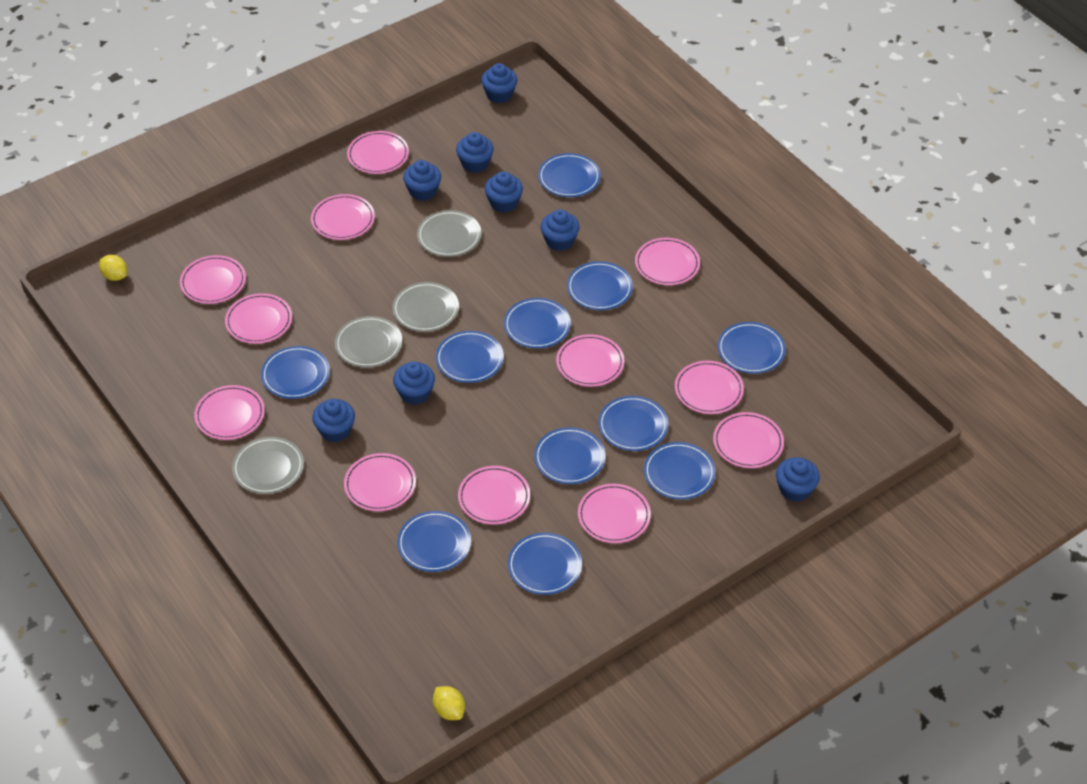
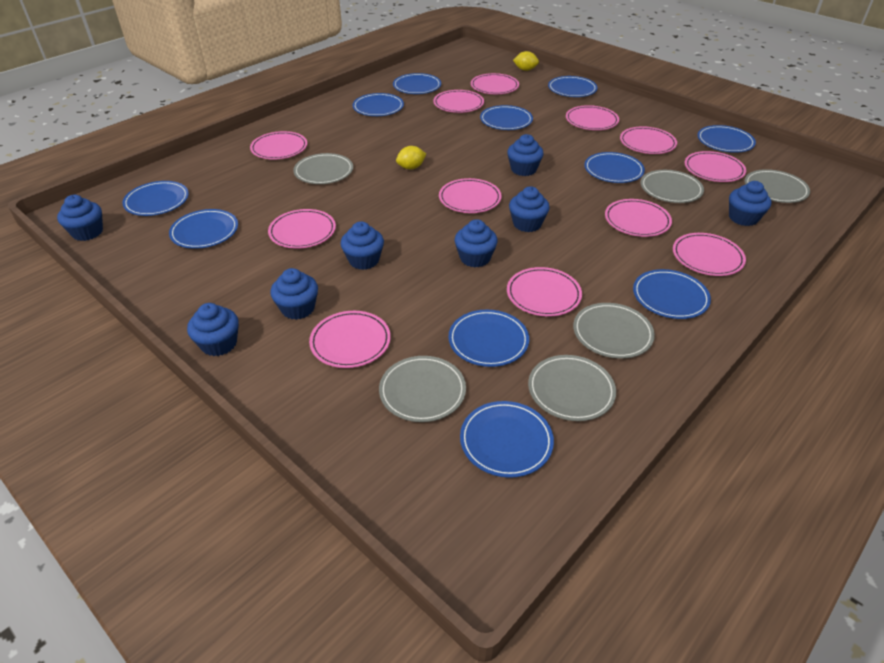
grey plate: 4 -> 6

